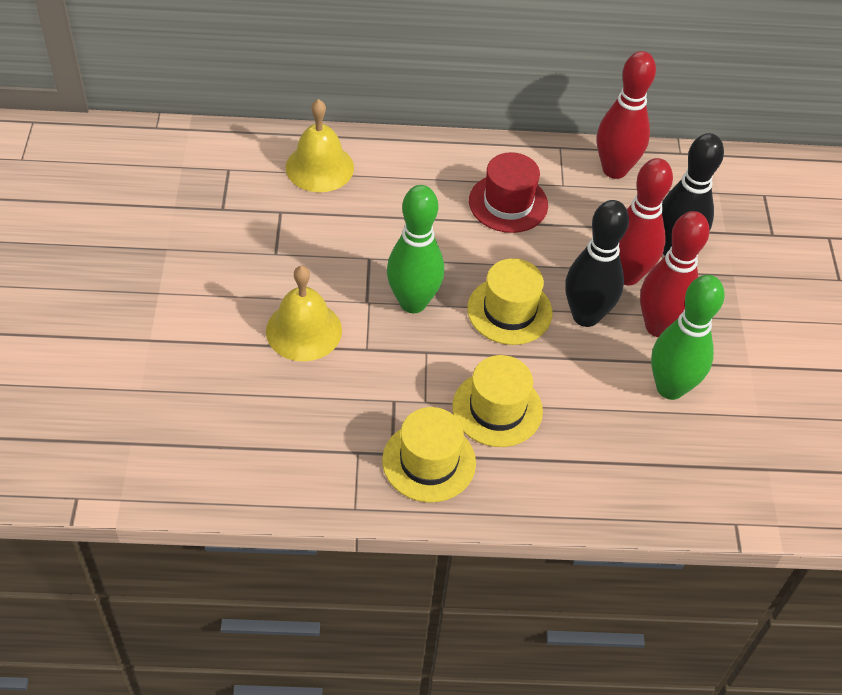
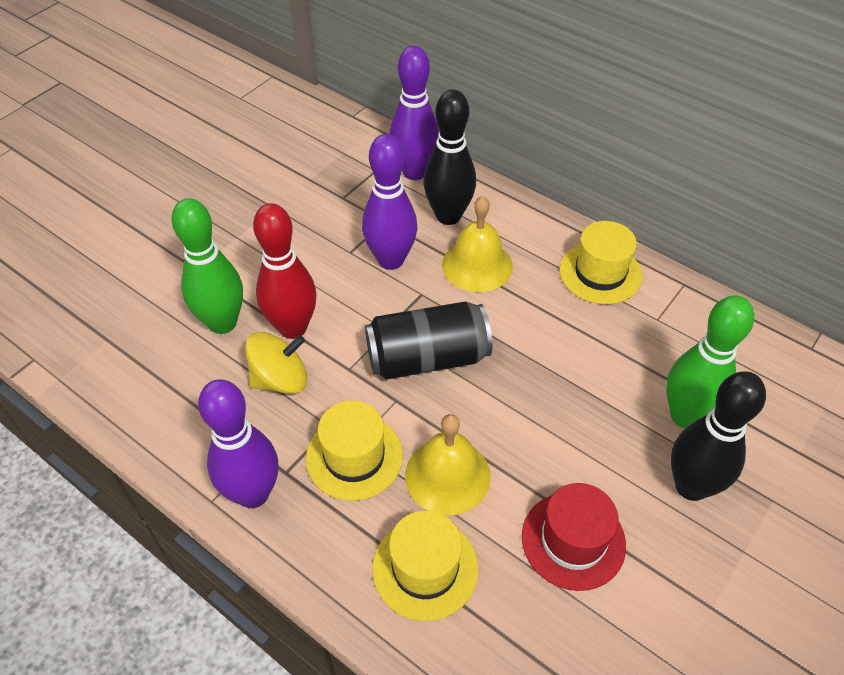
black can: 0 -> 1
purple bowling pin: 0 -> 3
red bowling pin: 3 -> 1
yellow spinning top: 0 -> 1

